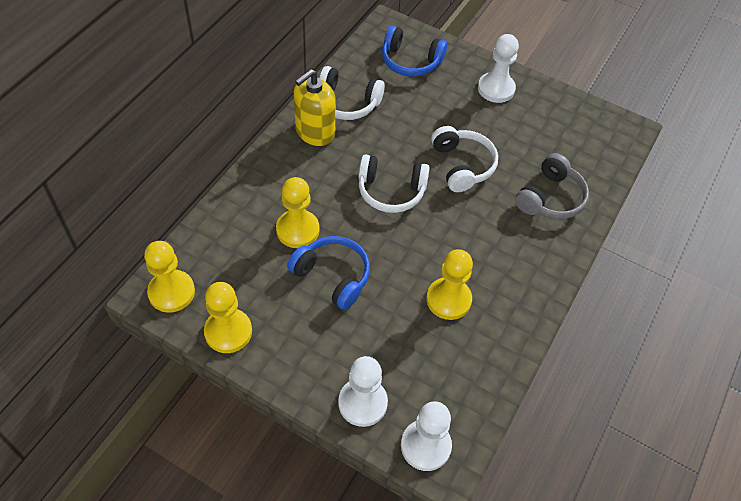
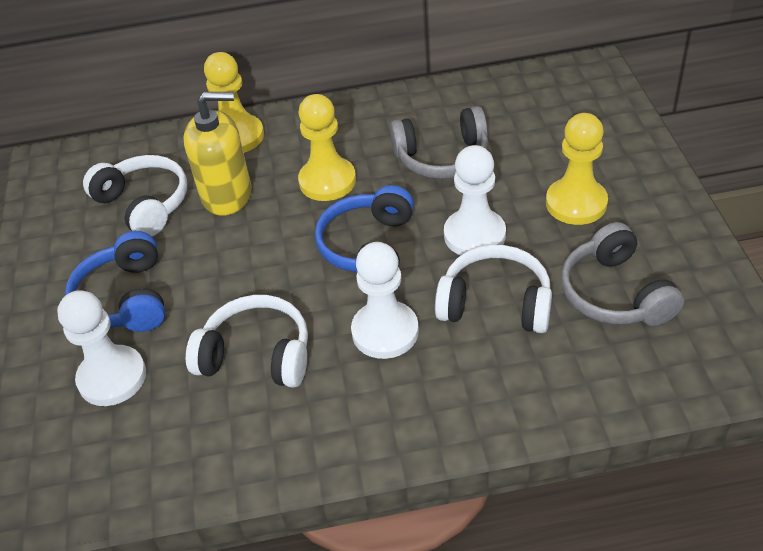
grey headphones: 1 -> 2
yellow pawn: 4 -> 3

